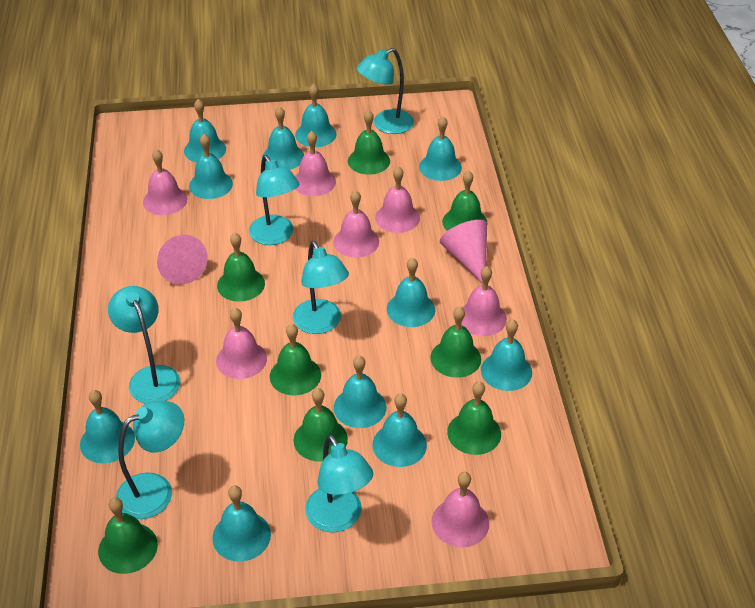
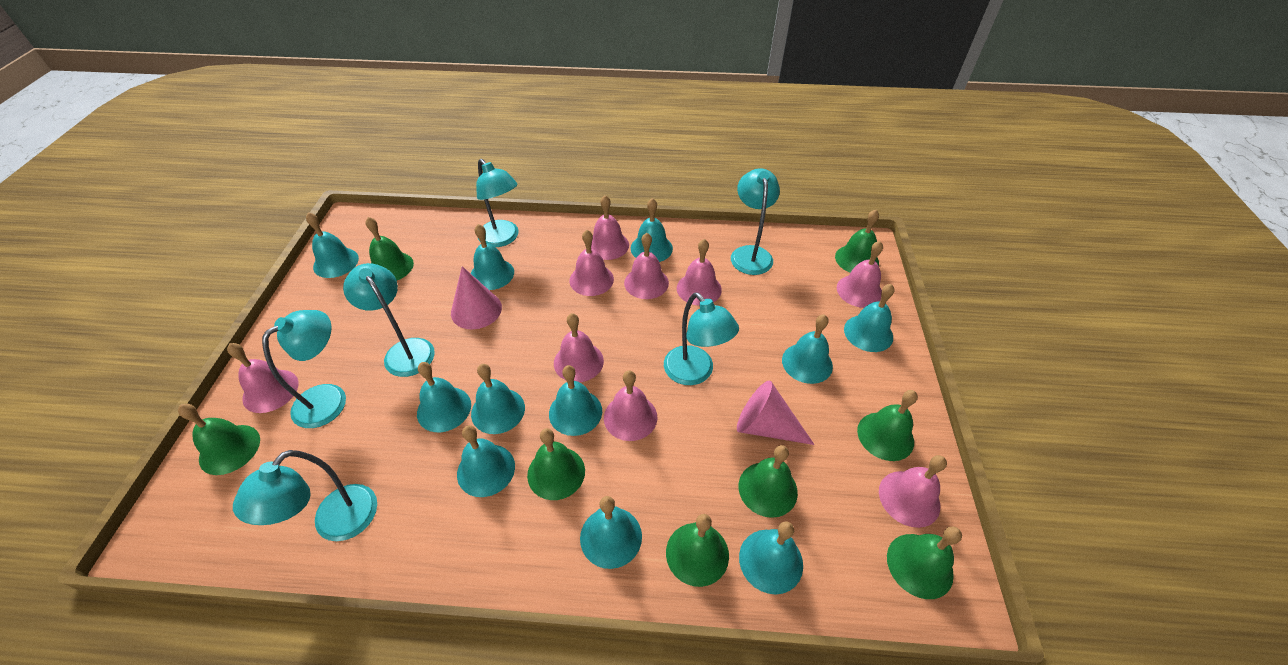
pink bell: 7 -> 9

